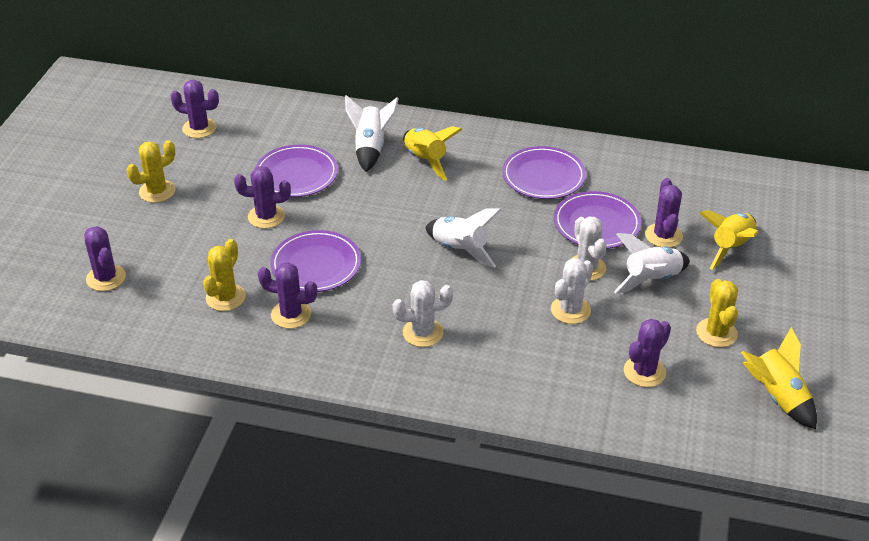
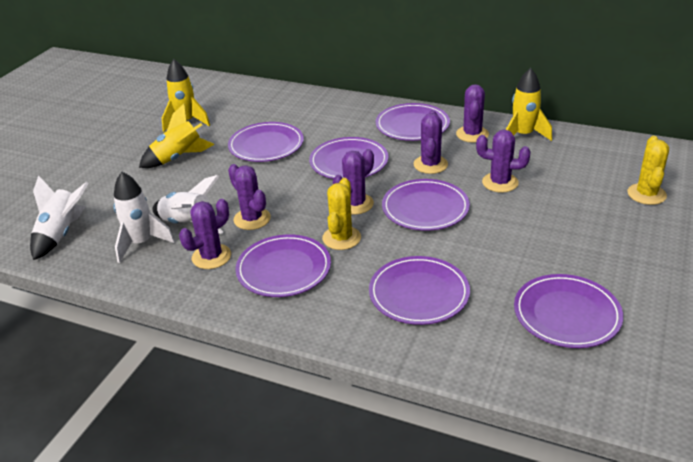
purple plate: 4 -> 7
white cactus: 3 -> 0
yellow cactus: 3 -> 2

